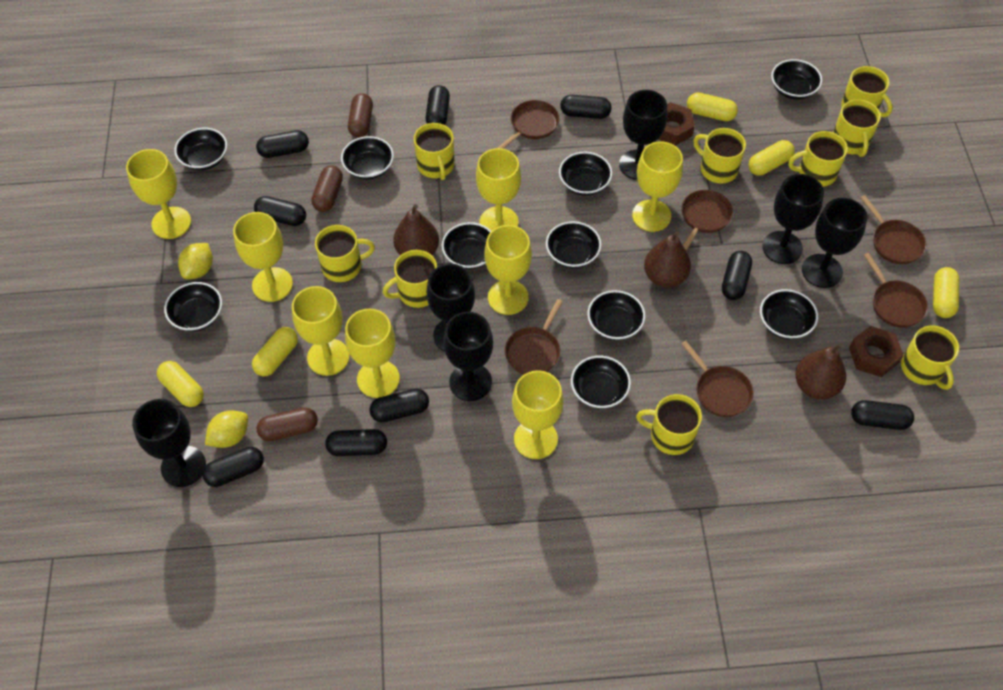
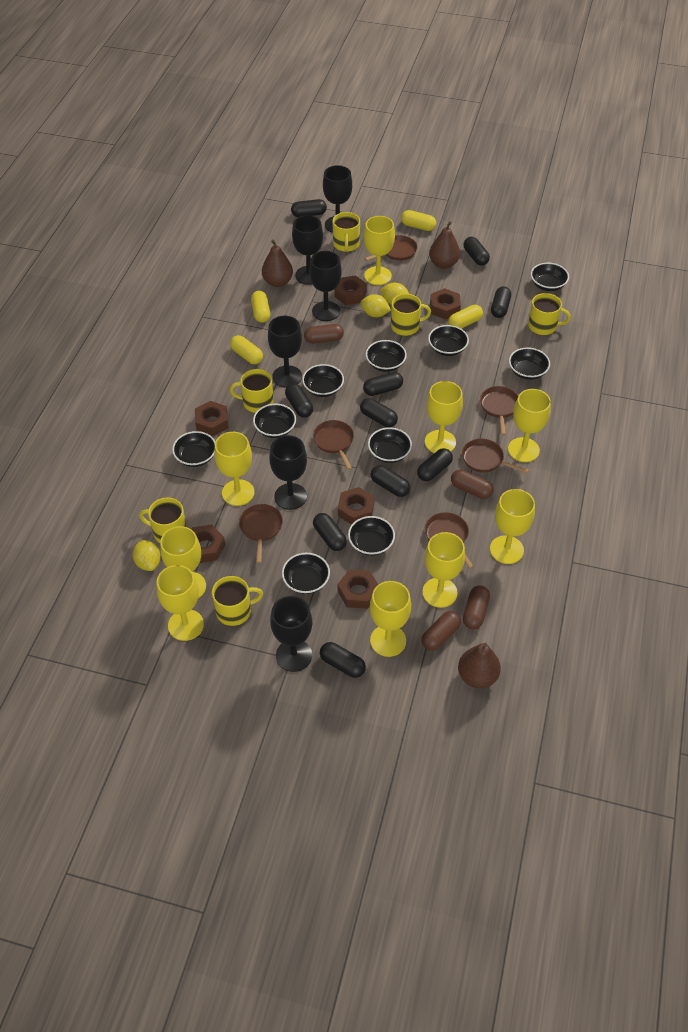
black capsule: 9 -> 10
brown capsule: 3 -> 4
brown nut: 2 -> 6
yellow capsule: 5 -> 4
yellow goblet: 8 -> 9
yellow lemon: 2 -> 3
yellow mug: 9 -> 6

